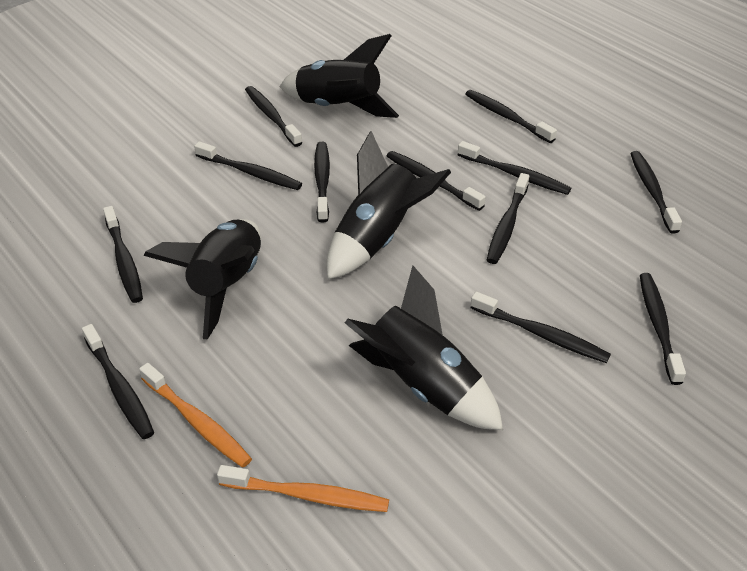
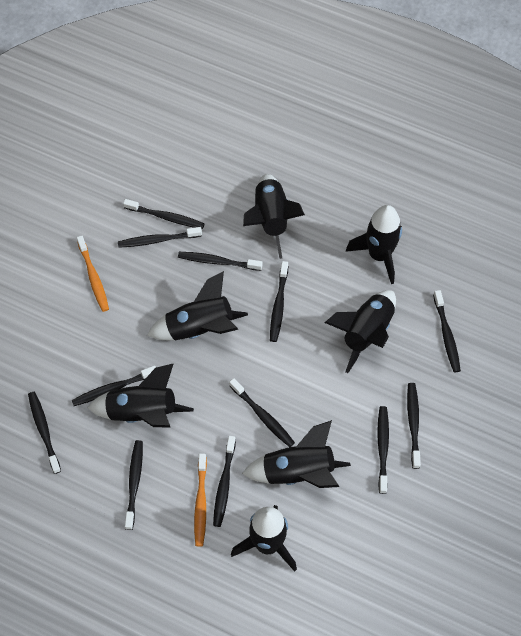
black rocket: 4 -> 7

